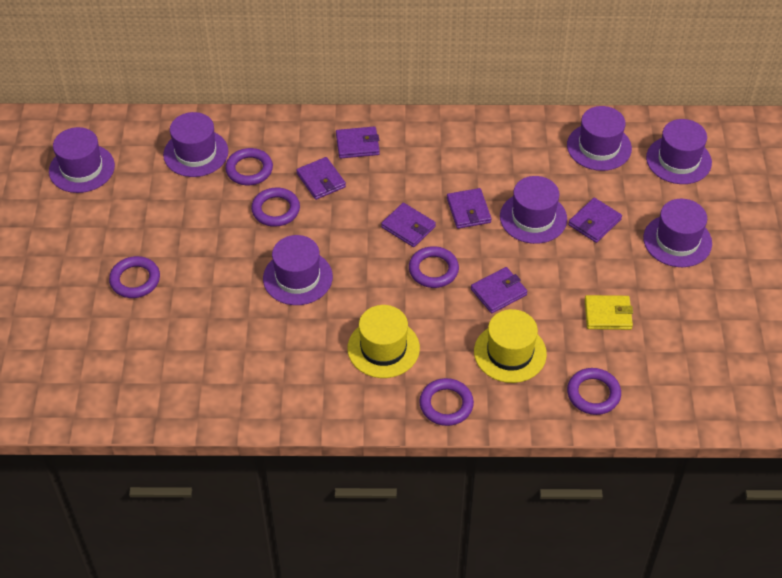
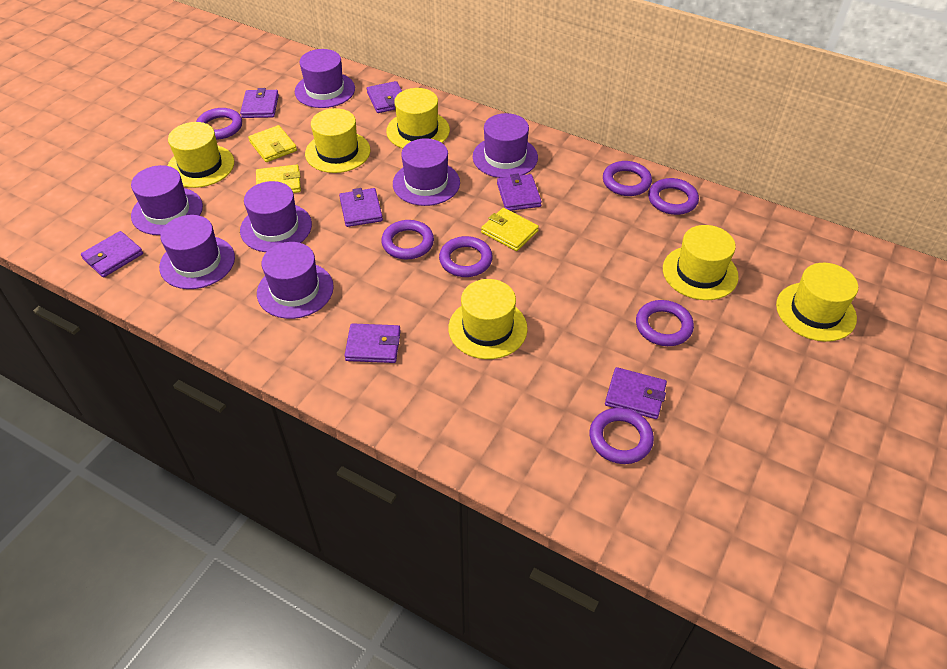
purple ring: 6 -> 7
purple wallet: 6 -> 7
yellow hat: 2 -> 6
yellow wallet: 1 -> 3

